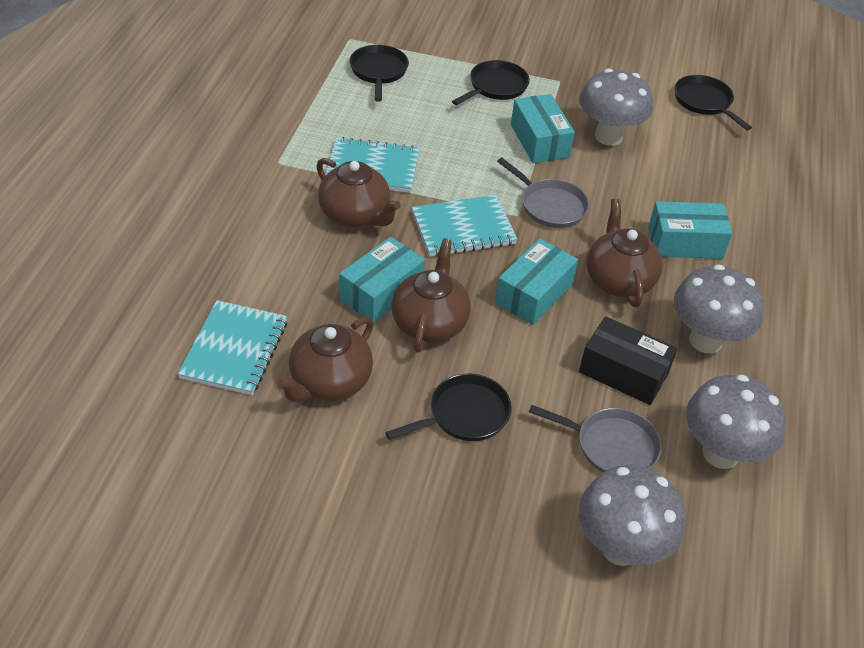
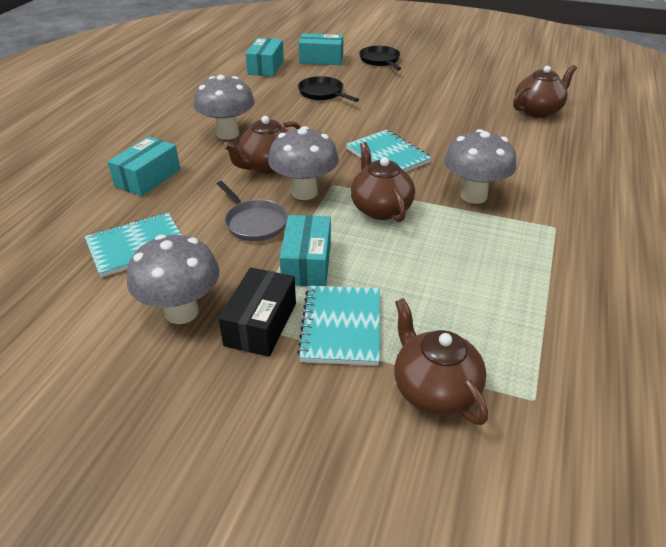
black pan: 4 -> 2
grey pan: 2 -> 1

